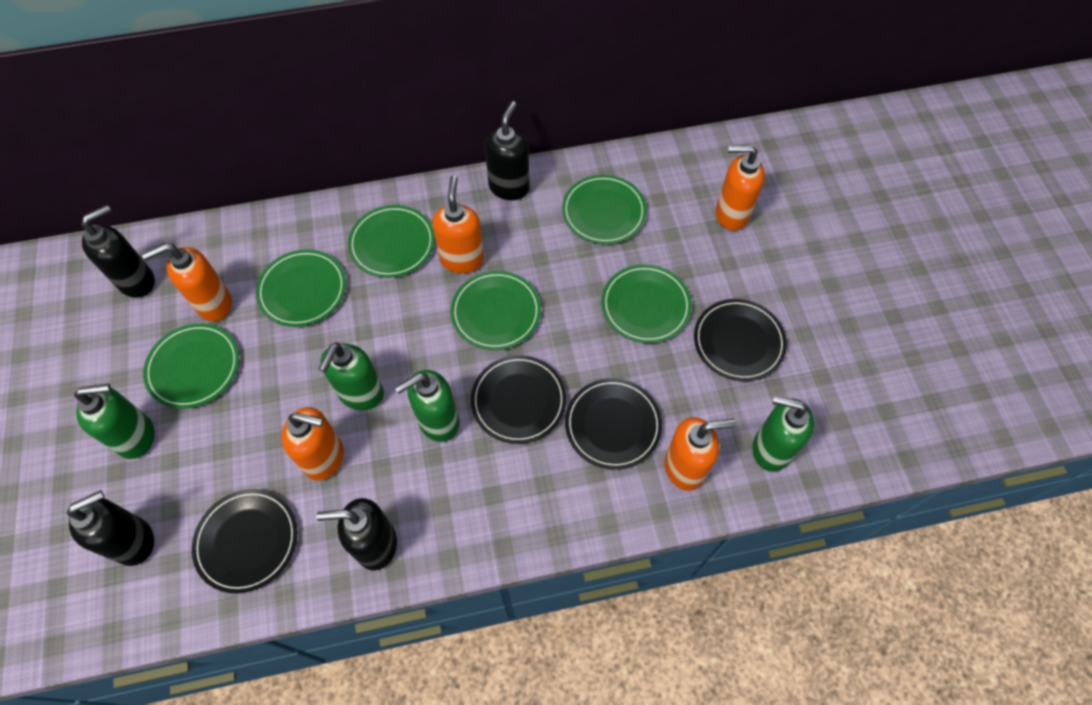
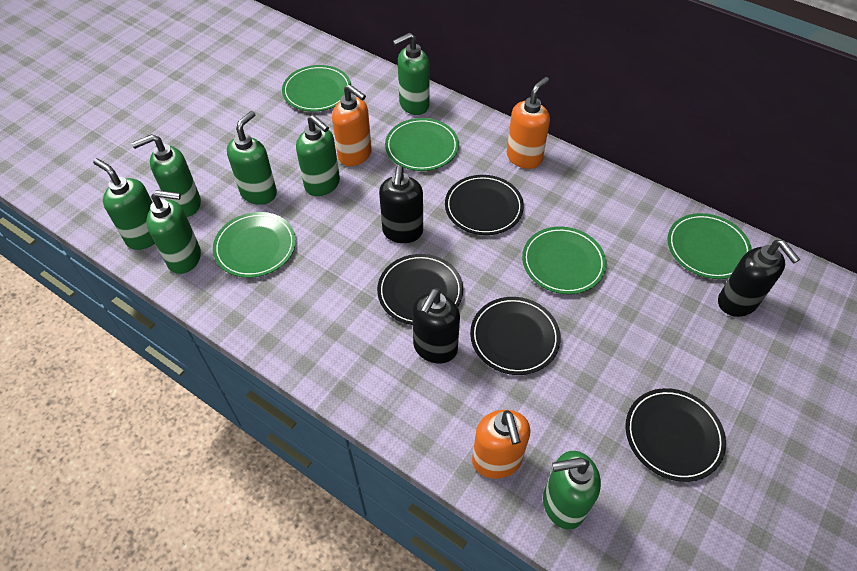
black soap dispenser: 4 -> 3
green plate: 6 -> 5
green soap dispenser: 4 -> 7
orange soap dispenser: 5 -> 3

